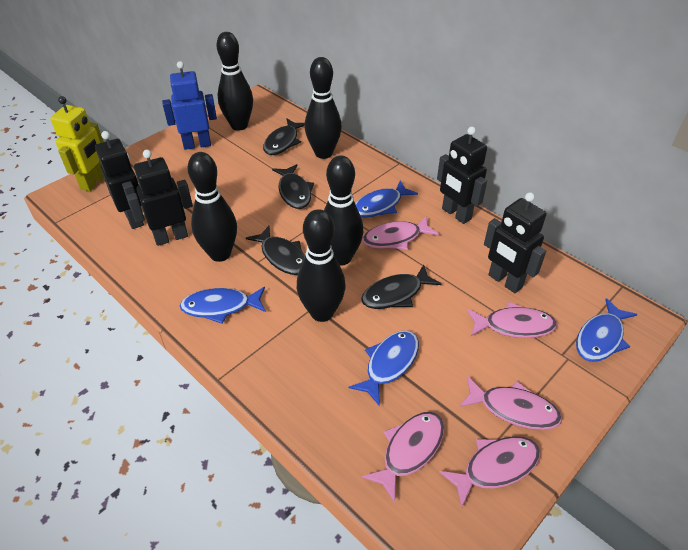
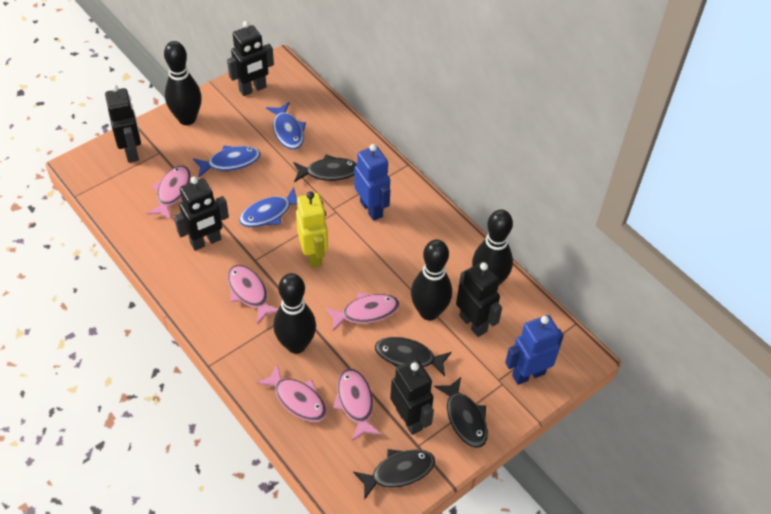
black bowling pin: 5 -> 4
black robot: 4 -> 5
blue fish: 4 -> 3
blue robot: 1 -> 2

